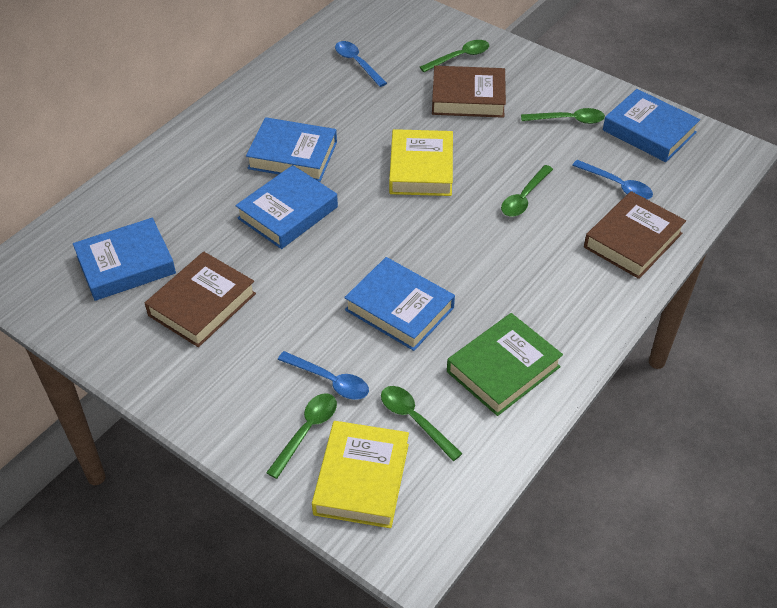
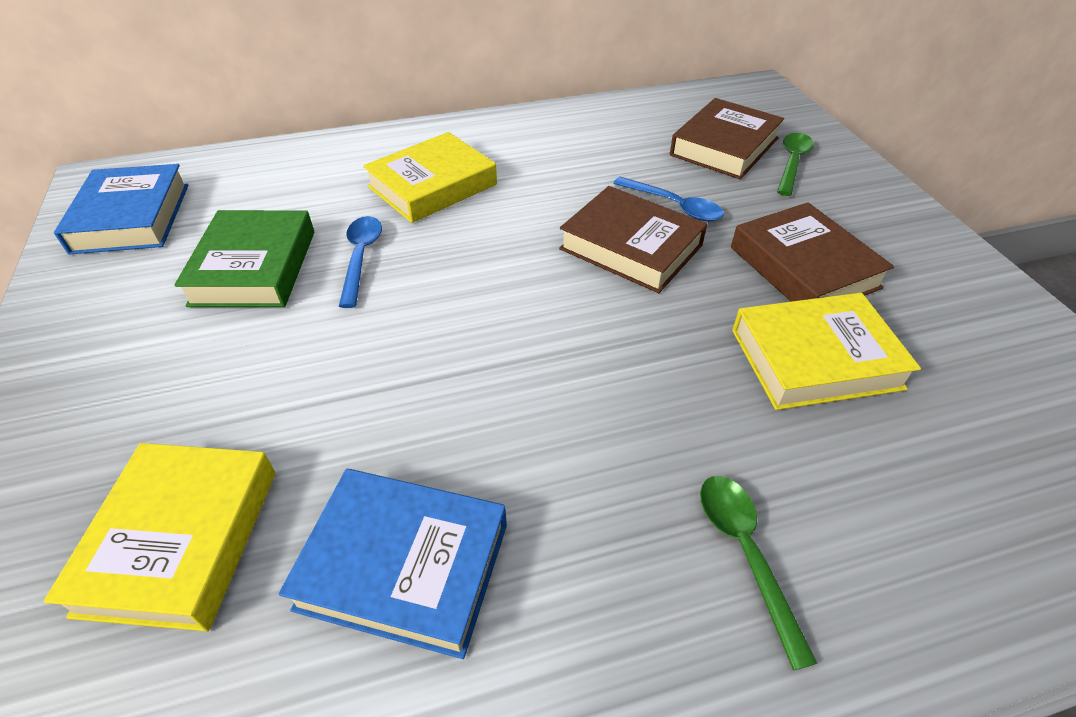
blue book: 5 -> 2
blue spoon: 3 -> 2
green spoon: 5 -> 2
yellow book: 2 -> 3

